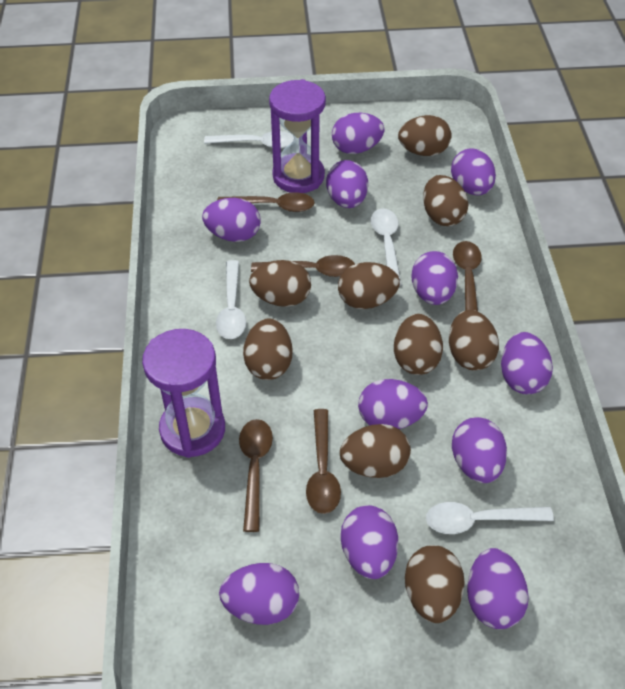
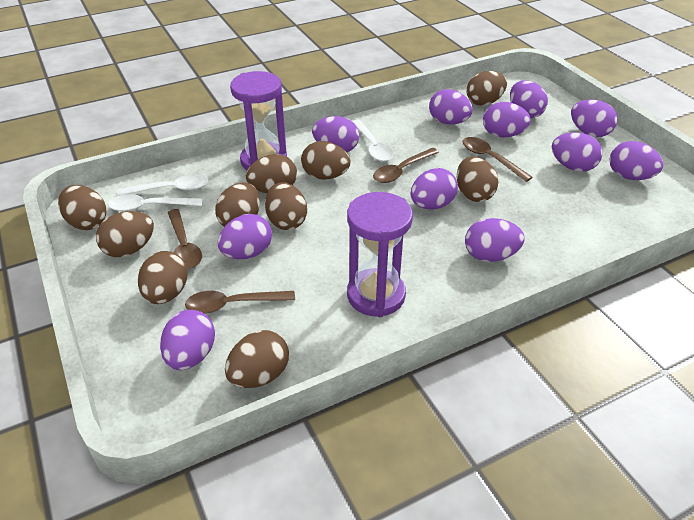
brown egg: 9 -> 10
brown spoon: 5 -> 4
white spoon: 4 -> 3

